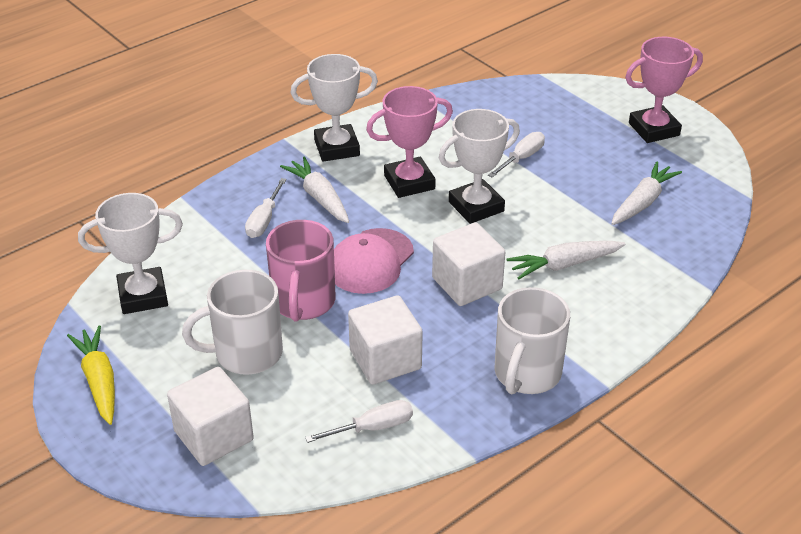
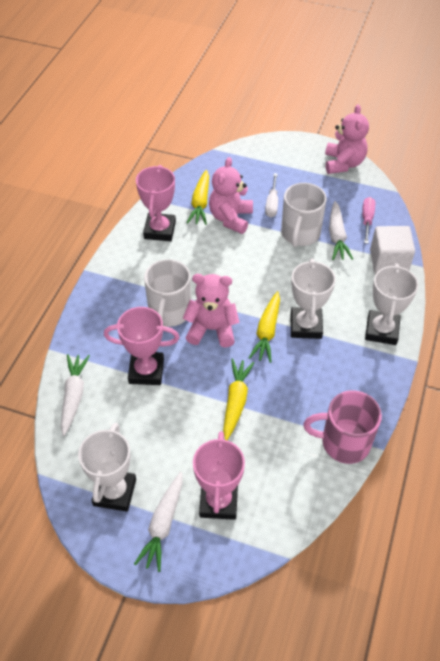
pink cap: 1 -> 0
pink screwdriver: 0 -> 1
pink teddy bear: 0 -> 3
pink trophy: 2 -> 3
white cube: 3 -> 1
white screwdriver: 3 -> 1
yellow carrot: 1 -> 3

